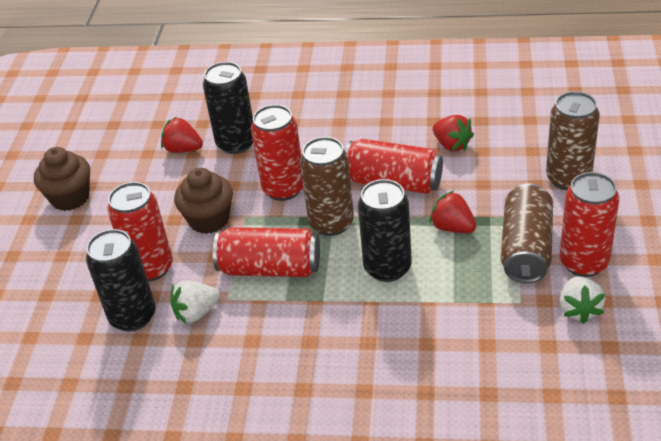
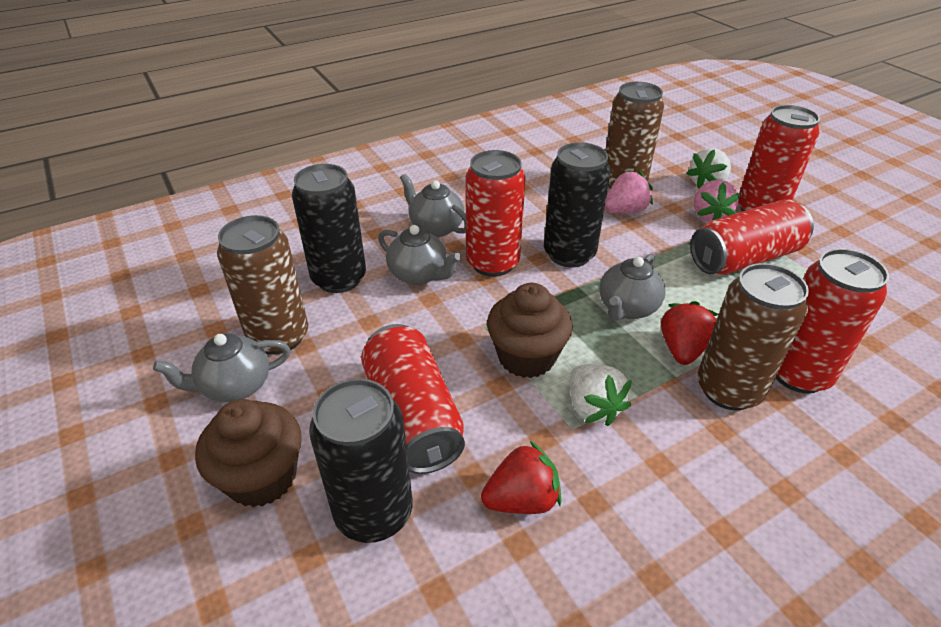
grey teapot: 0 -> 4
pink strawberry: 0 -> 2
red strawberry: 3 -> 2

